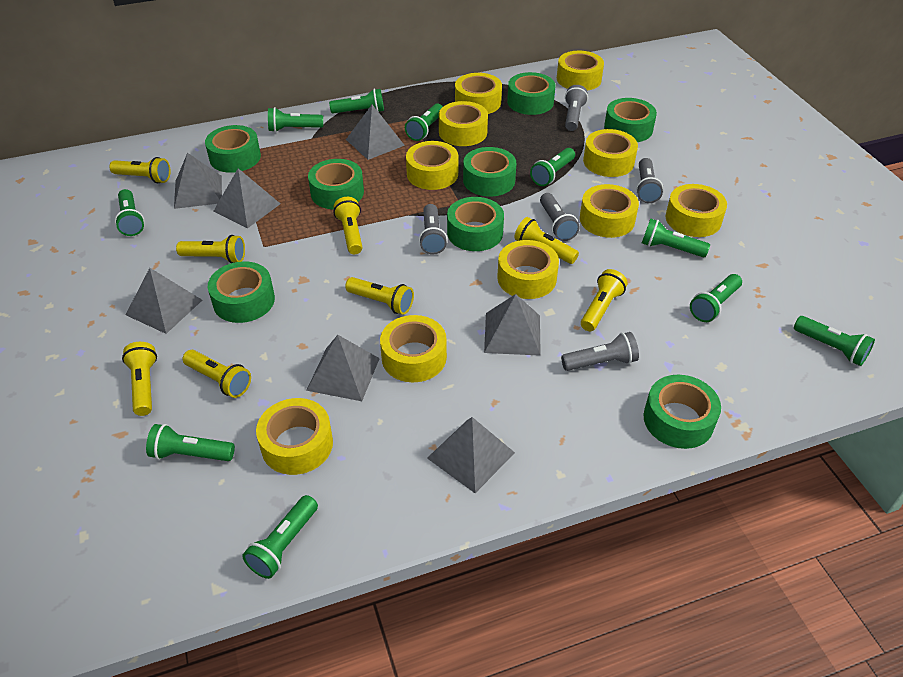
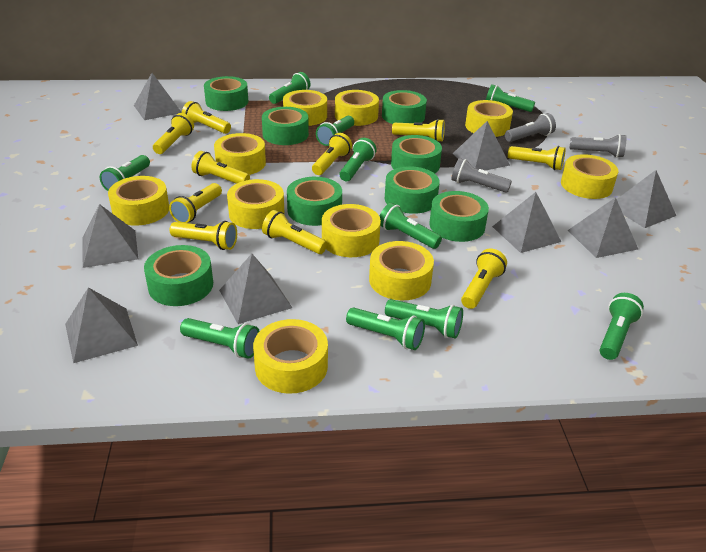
grey flashlight: 5 -> 3
grey pyramid: 7 -> 8
yellow flashlight: 8 -> 10

